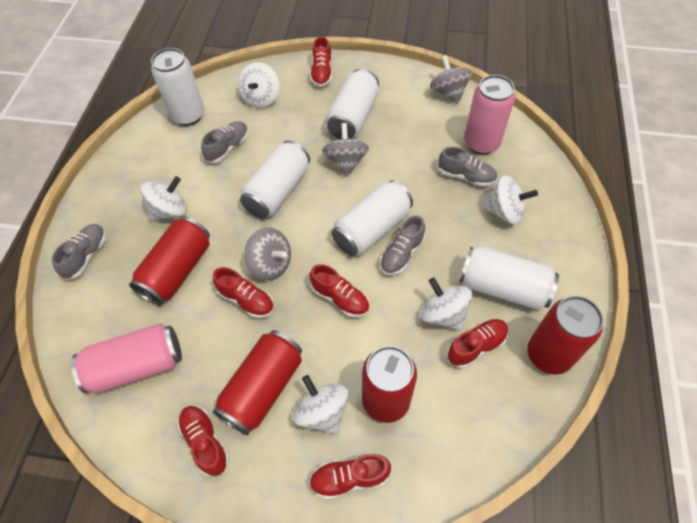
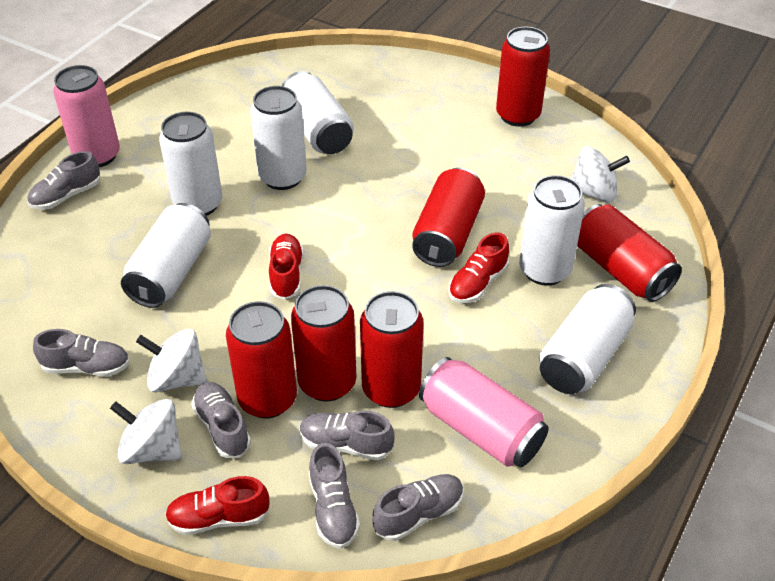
grey shoe: 4 -> 6
grey spinning top: 3 -> 0
red can: 4 -> 6
red shoe: 6 -> 3
white can: 5 -> 6
white spinning top: 5 -> 3

